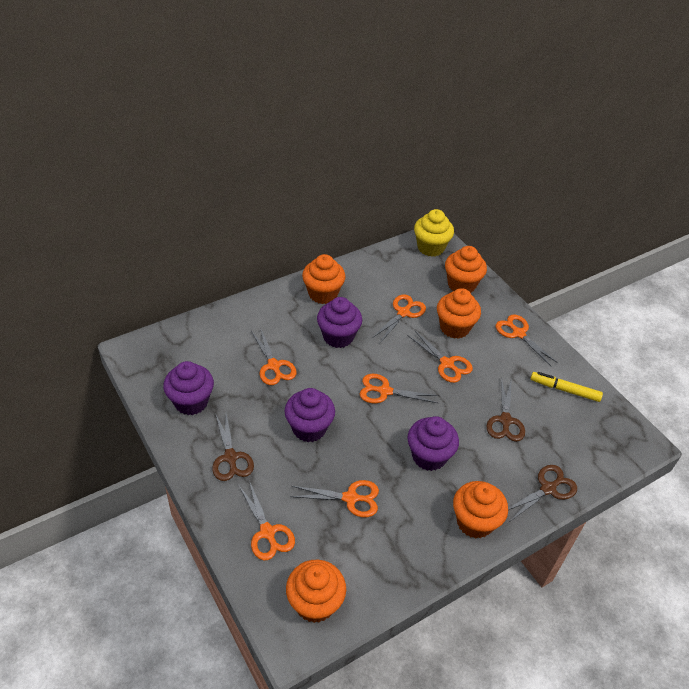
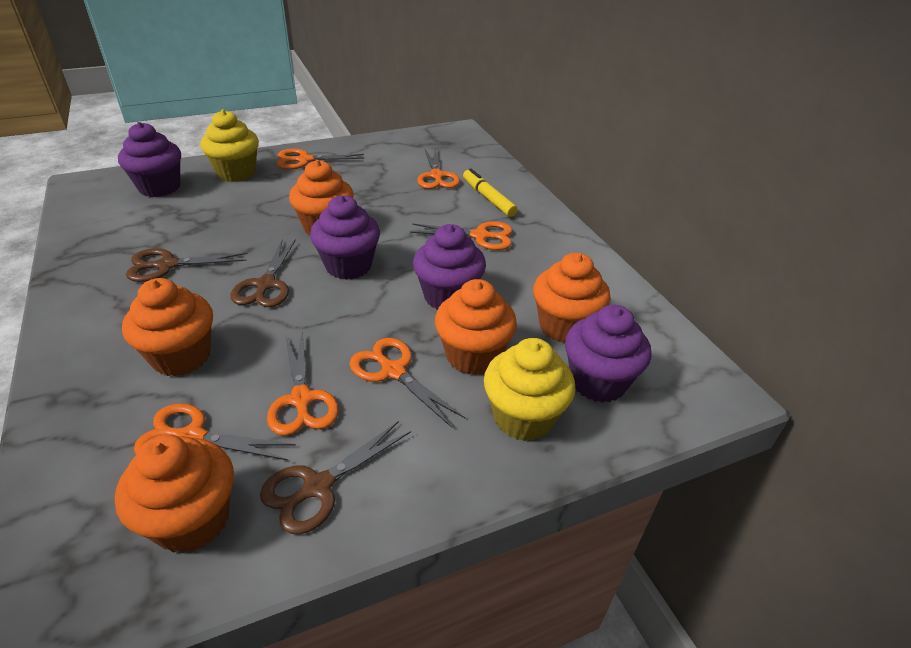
orange scissors: 7 -> 6
yellow cupcake: 1 -> 2

